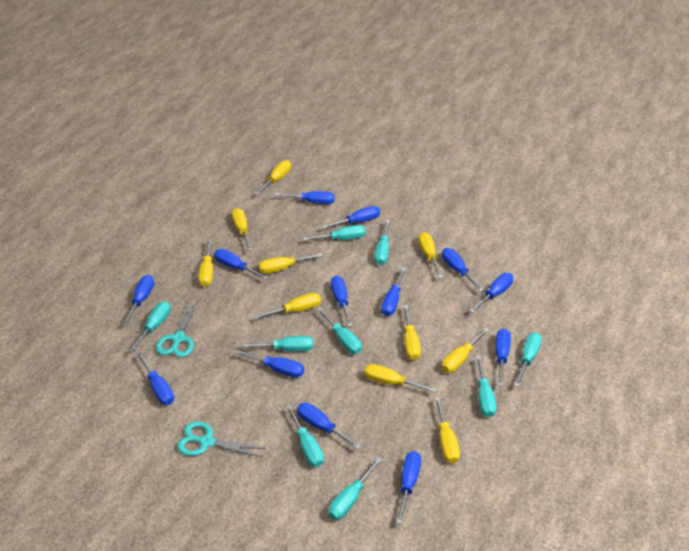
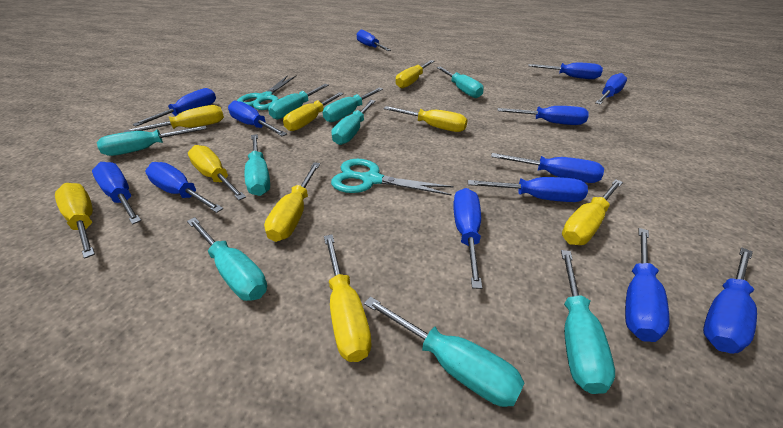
yellow screwdriver: 10 -> 9

